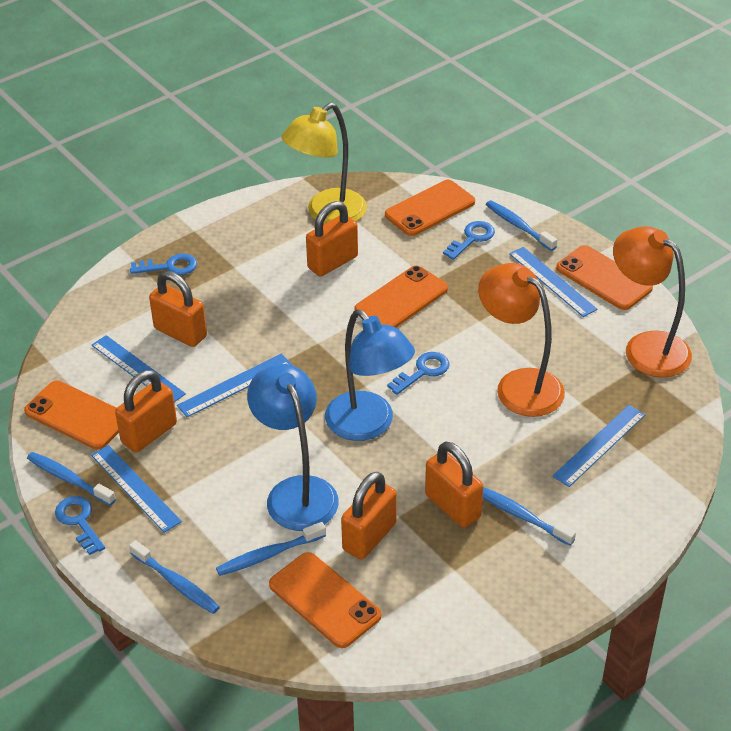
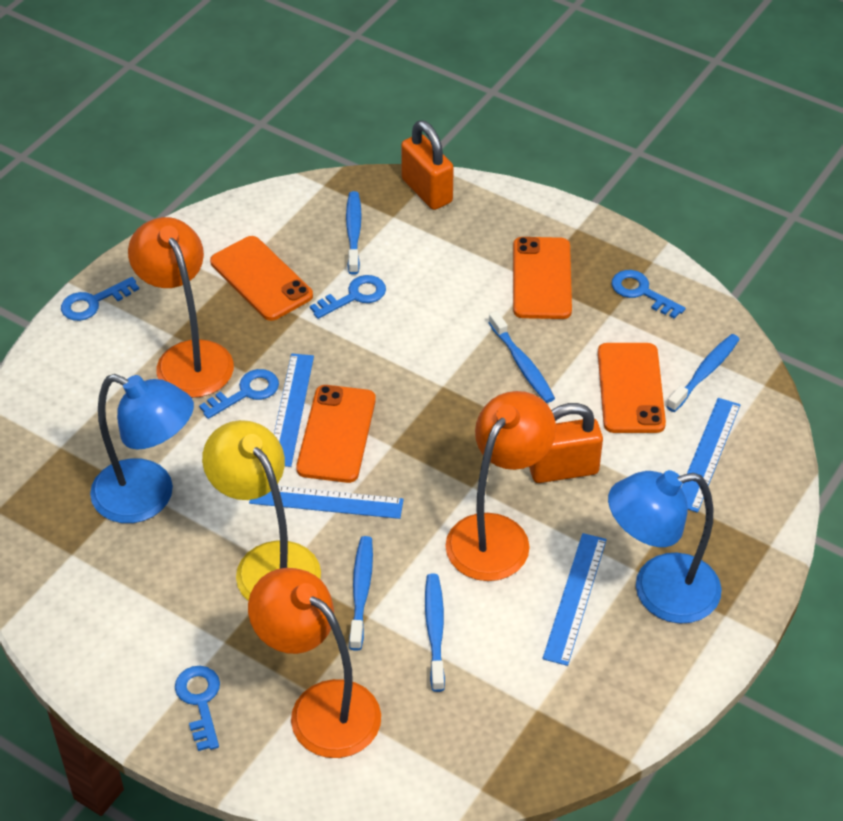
blue key: 4 -> 5
blue ruler: 5 -> 4
orange lamp: 2 -> 3
orange padlock: 5 -> 2
orange phone: 5 -> 4

